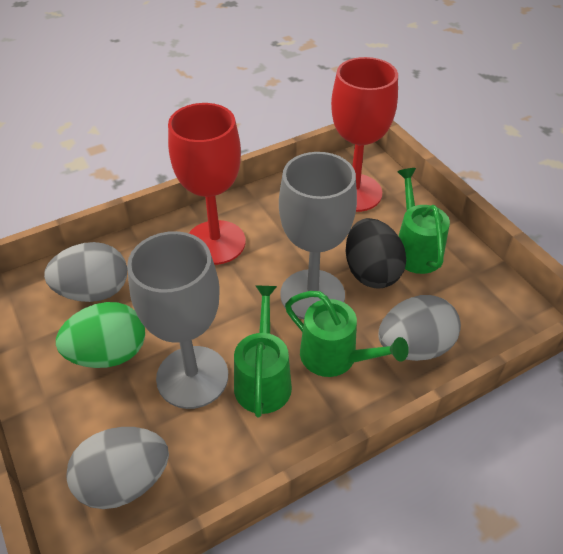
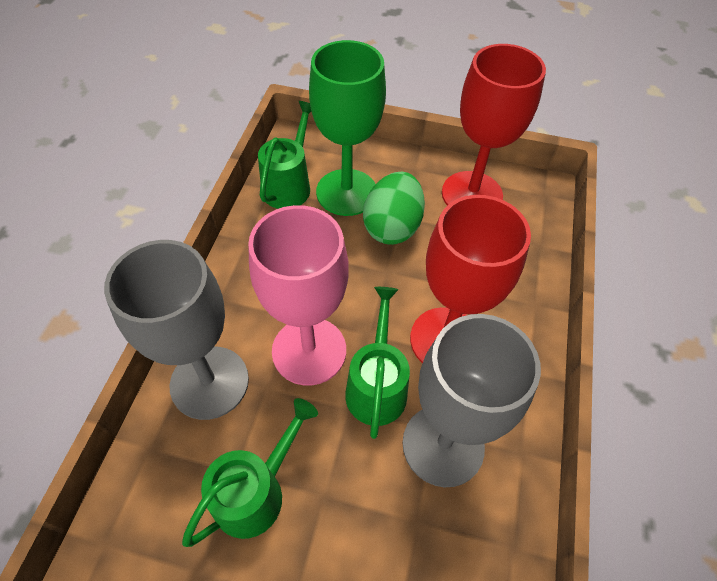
black egg: 1 -> 0
green goblet: 0 -> 1
grey egg: 3 -> 0
pink goblet: 0 -> 1

